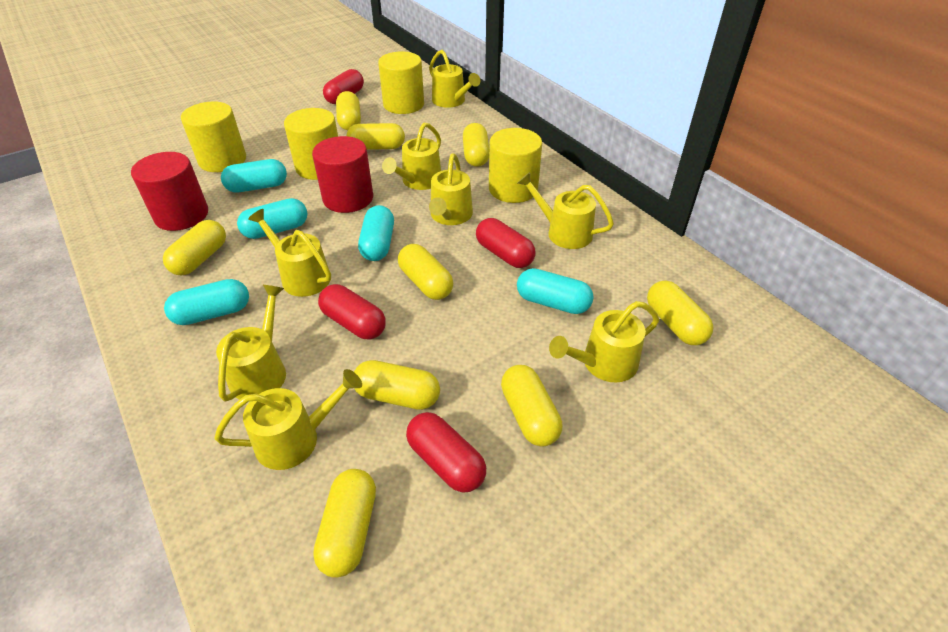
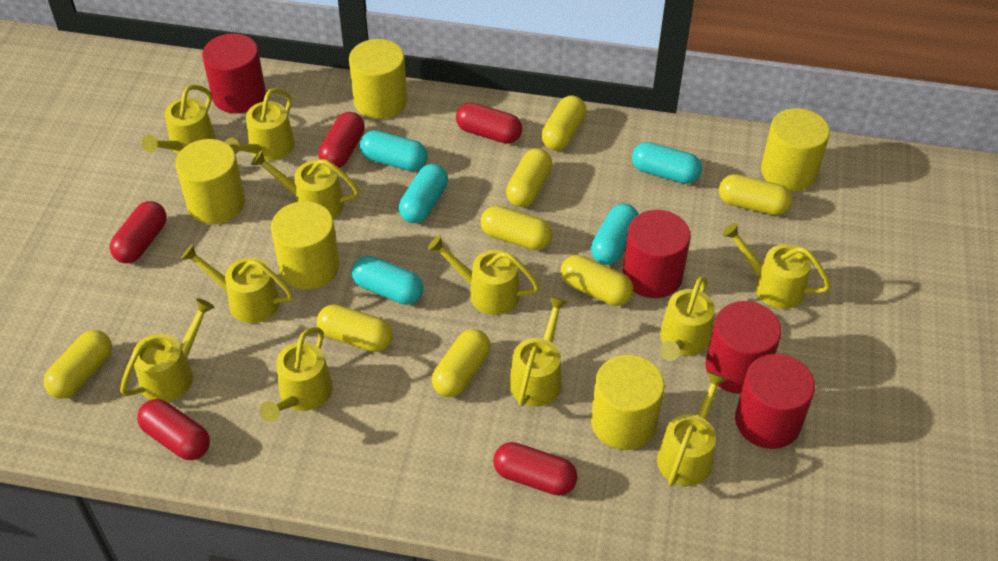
red capsule: 4 -> 5
red cylinder: 2 -> 4
yellow capsule: 9 -> 8
yellow cylinder: 4 -> 5
yellow watering can: 8 -> 11

